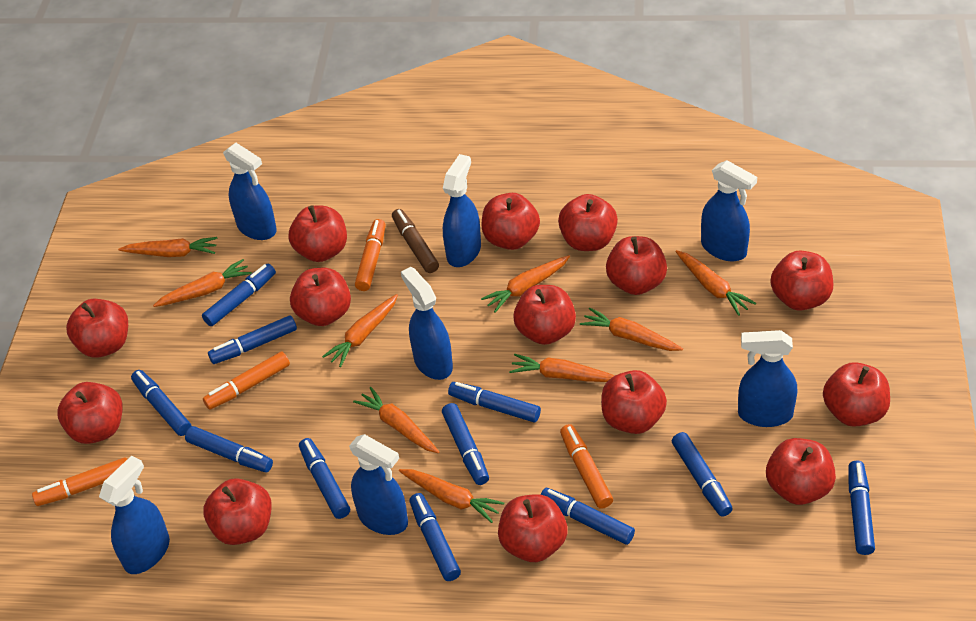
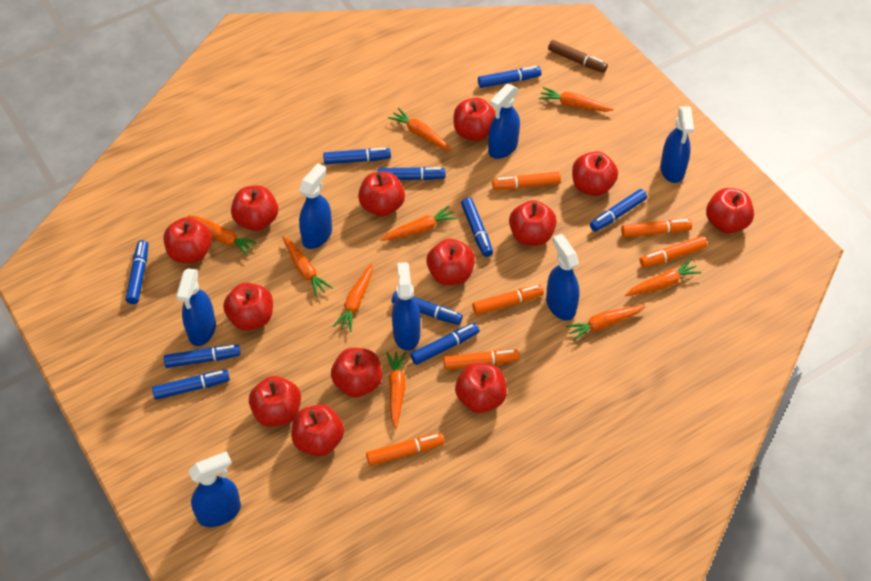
blue marker: 11 -> 10
orange marker: 4 -> 6
red apple: 14 -> 13

